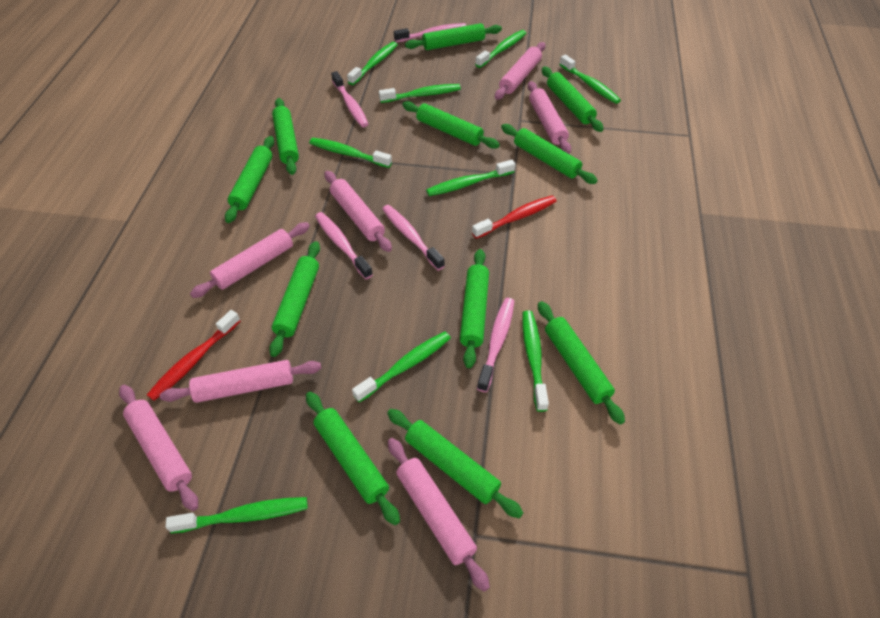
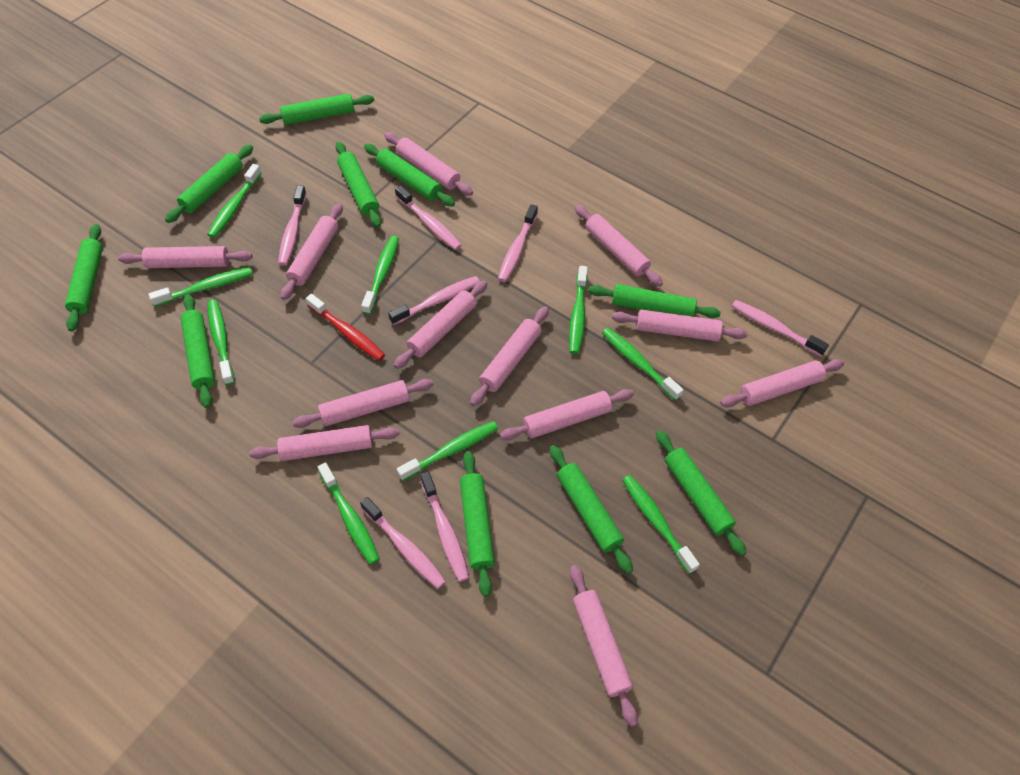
green rolling pin: 11 -> 10
pink rolling pin: 7 -> 12
pink toothbrush: 5 -> 7
red toothbrush: 2 -> 1

